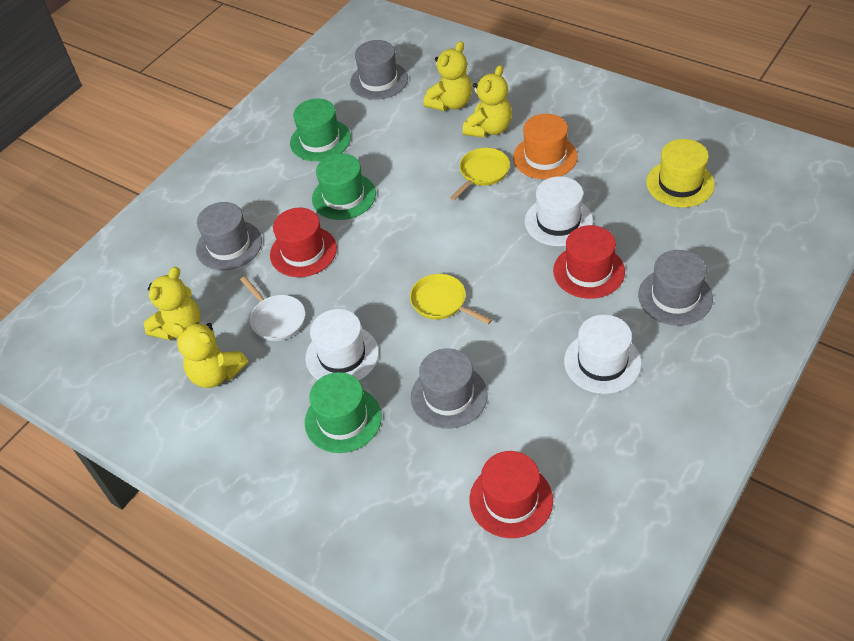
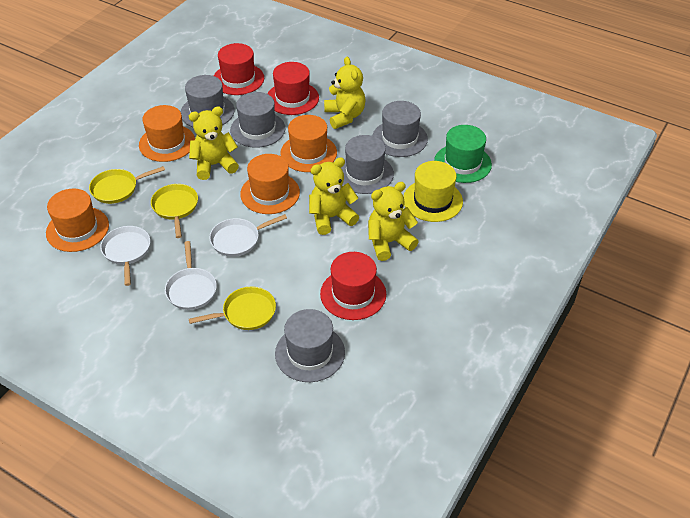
green hat: 3 -> 1
grey hat: 4 -> 5
orange hat: 1 -> 4
white hat: 3 -> 0
white pan: 1 -> 3
yellow pan: 2 -> 3

